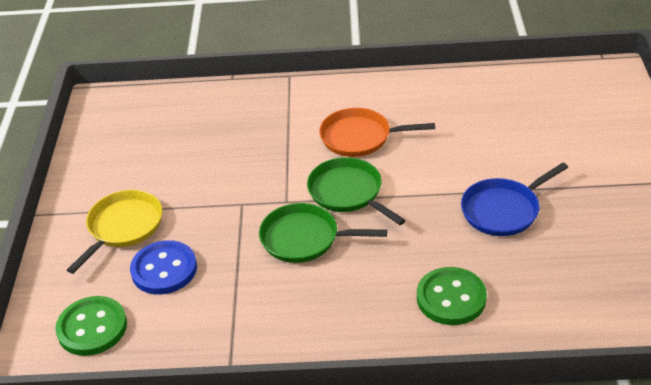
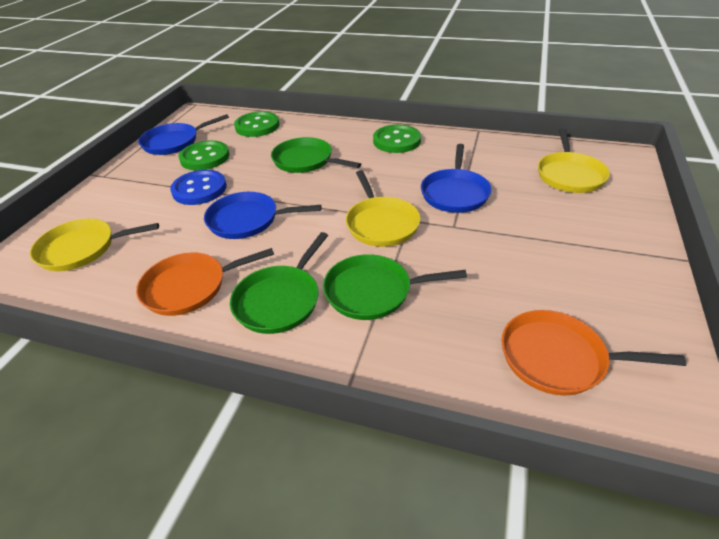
blue pan: 1 -> 3
green button: 2 -> 3
green pan: 2 -> 3
orange pan: 1 -> 2
yellow pan: 1 -> 3

